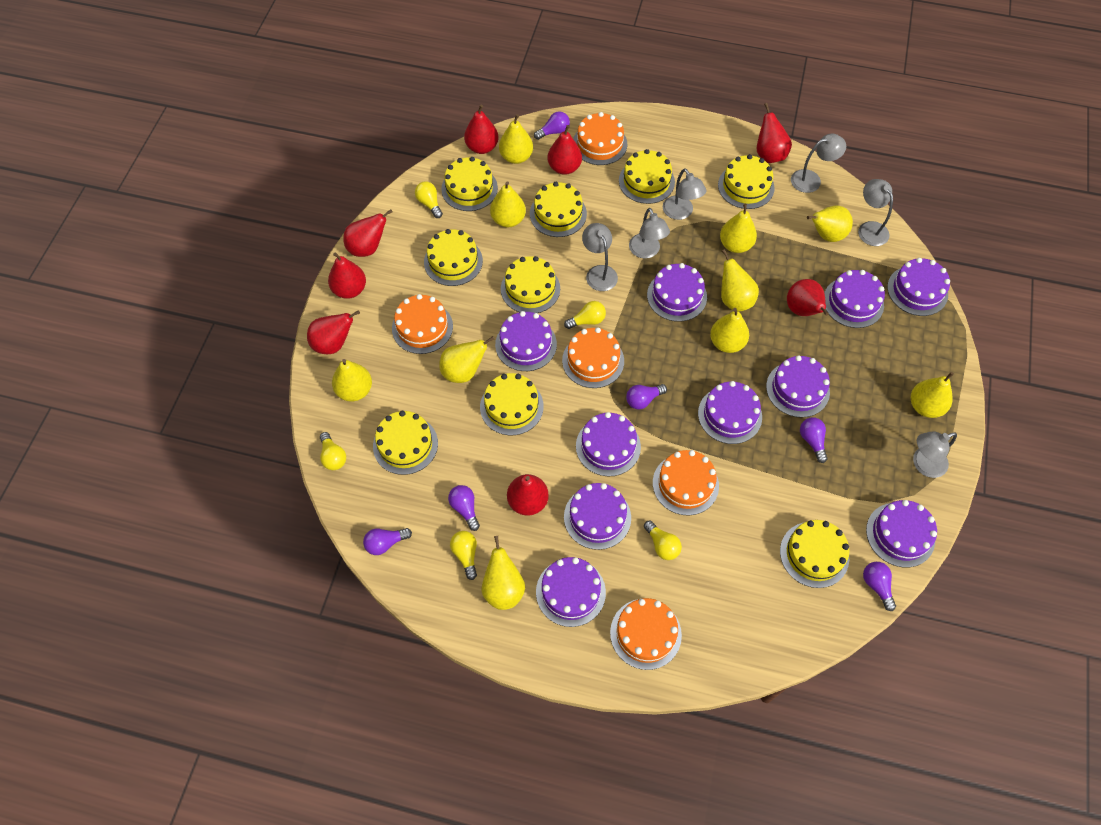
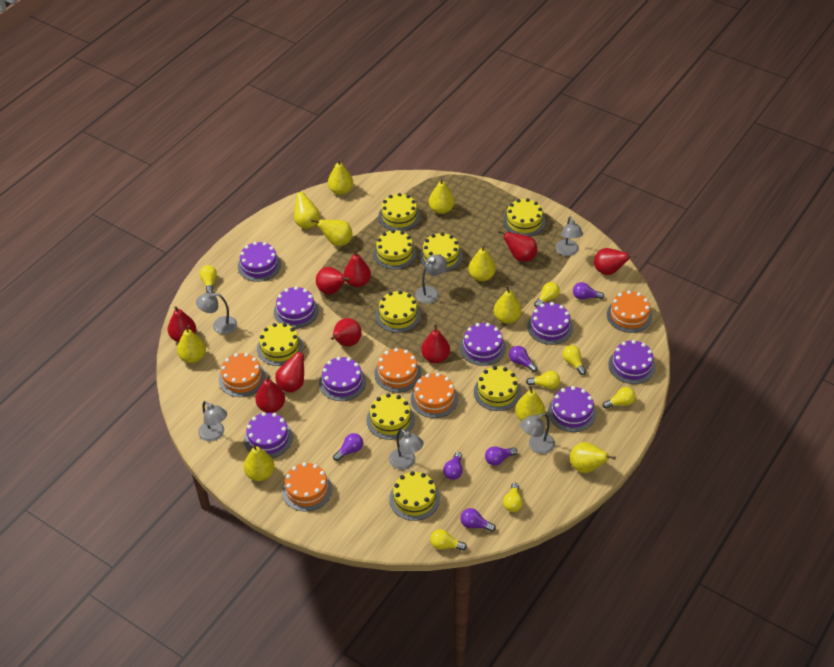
purple cake: 10 -> 8
red pear: 8 -> 9
yellow light bulb: 5 -> 7

